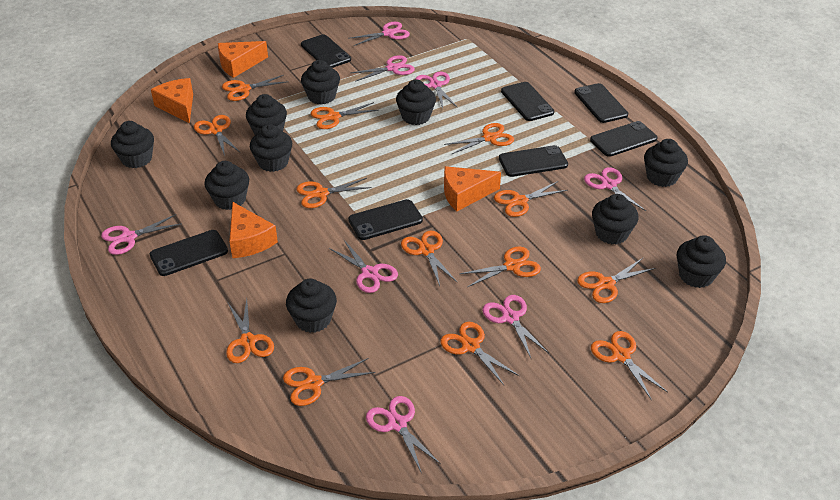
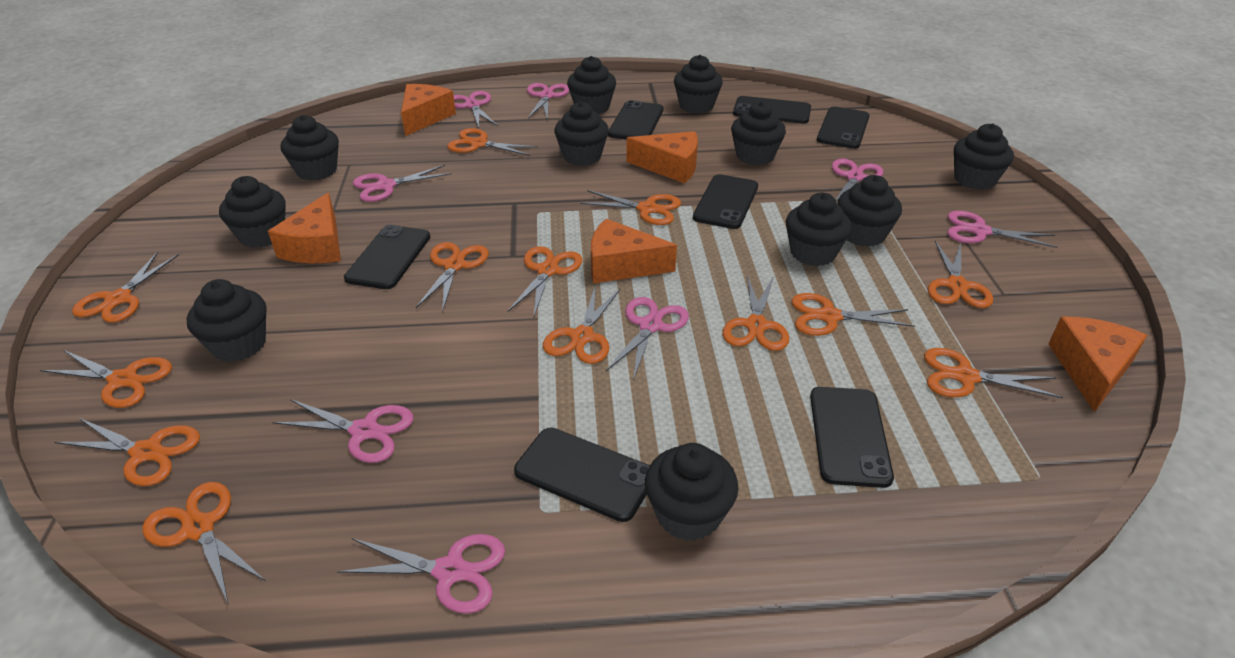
black cupcake: 10 -> 11
orange cheese: 4 -> 5

